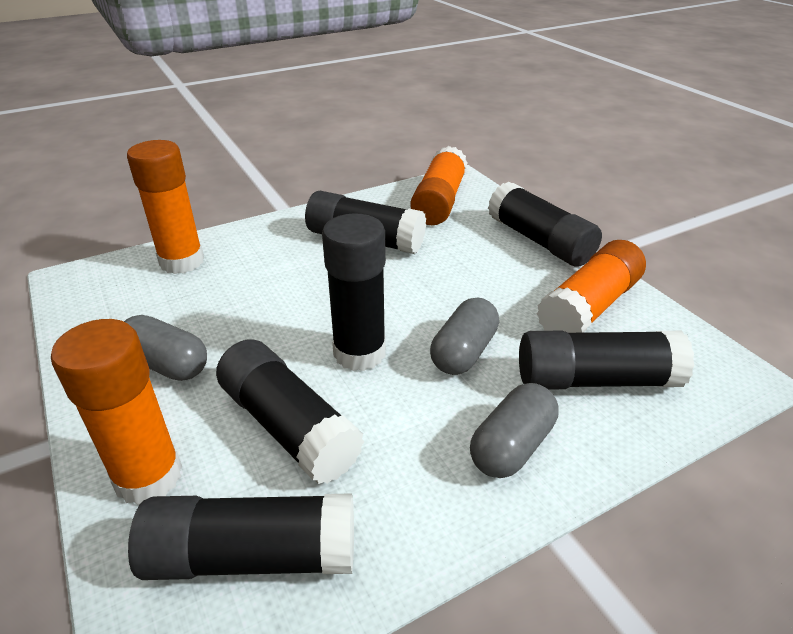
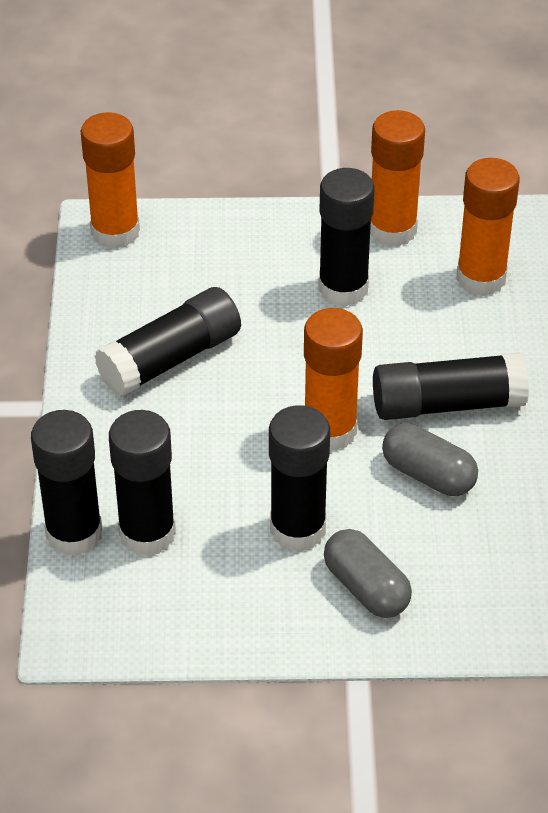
grey capsule: 3 -> 2

